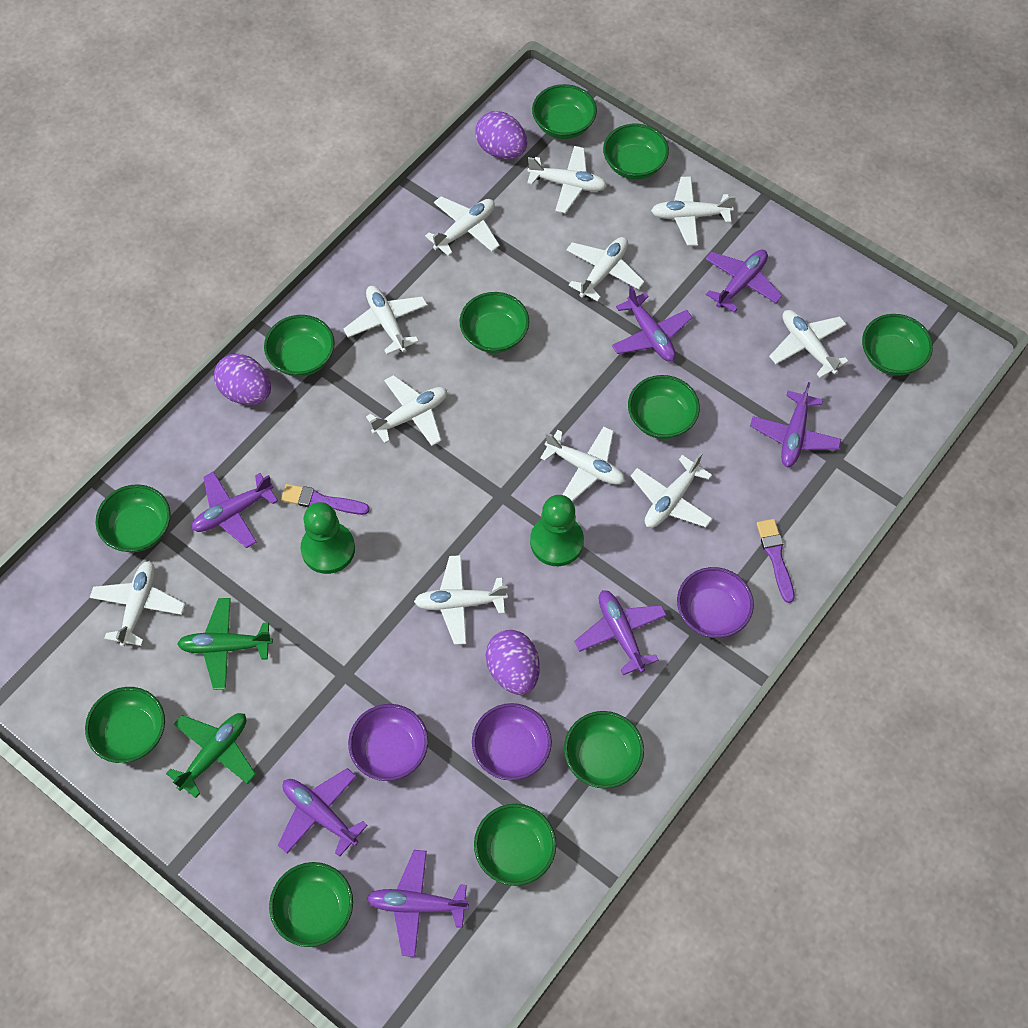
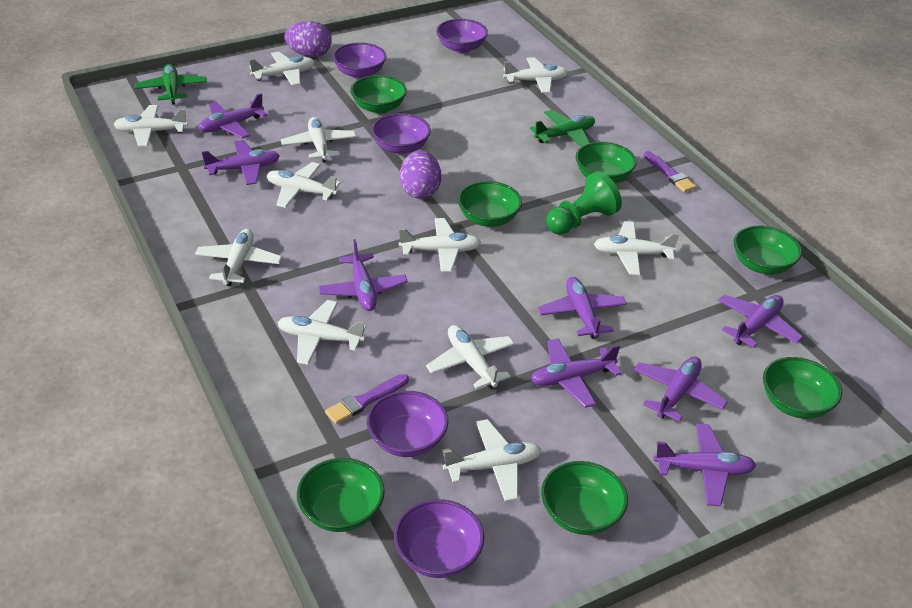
green bowl: 11 -> 7
green pawn: 2 -> 1
purple bowl: 3 -> 5
purple egg: 3 -> 2
purple plane: 7 -> 8

